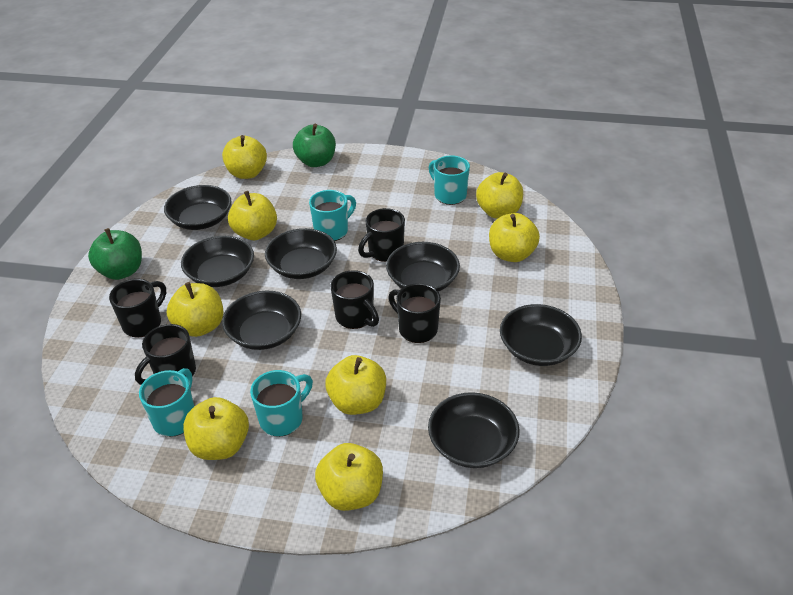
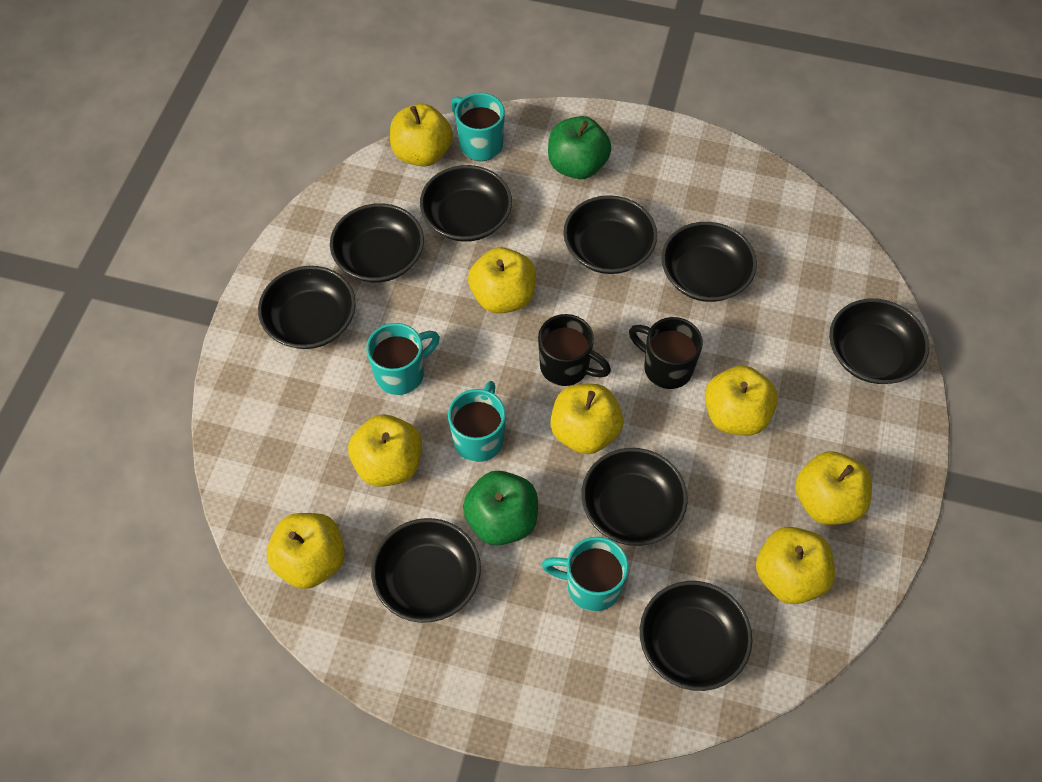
black bowl: 7 -> 9
black mug: 5 -> 2

